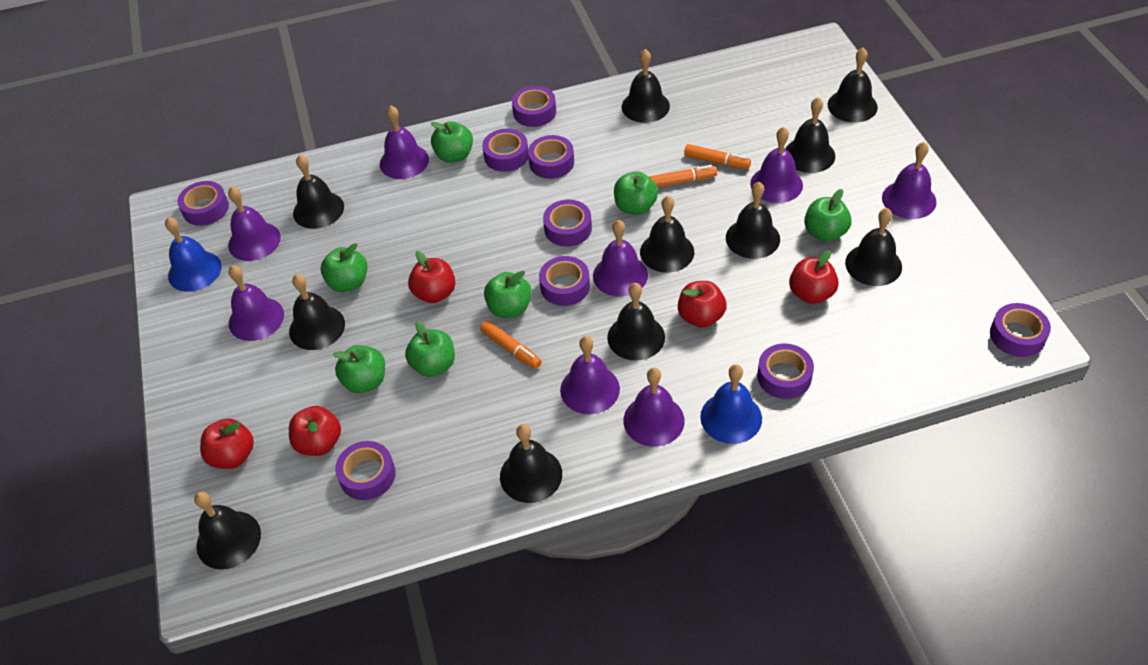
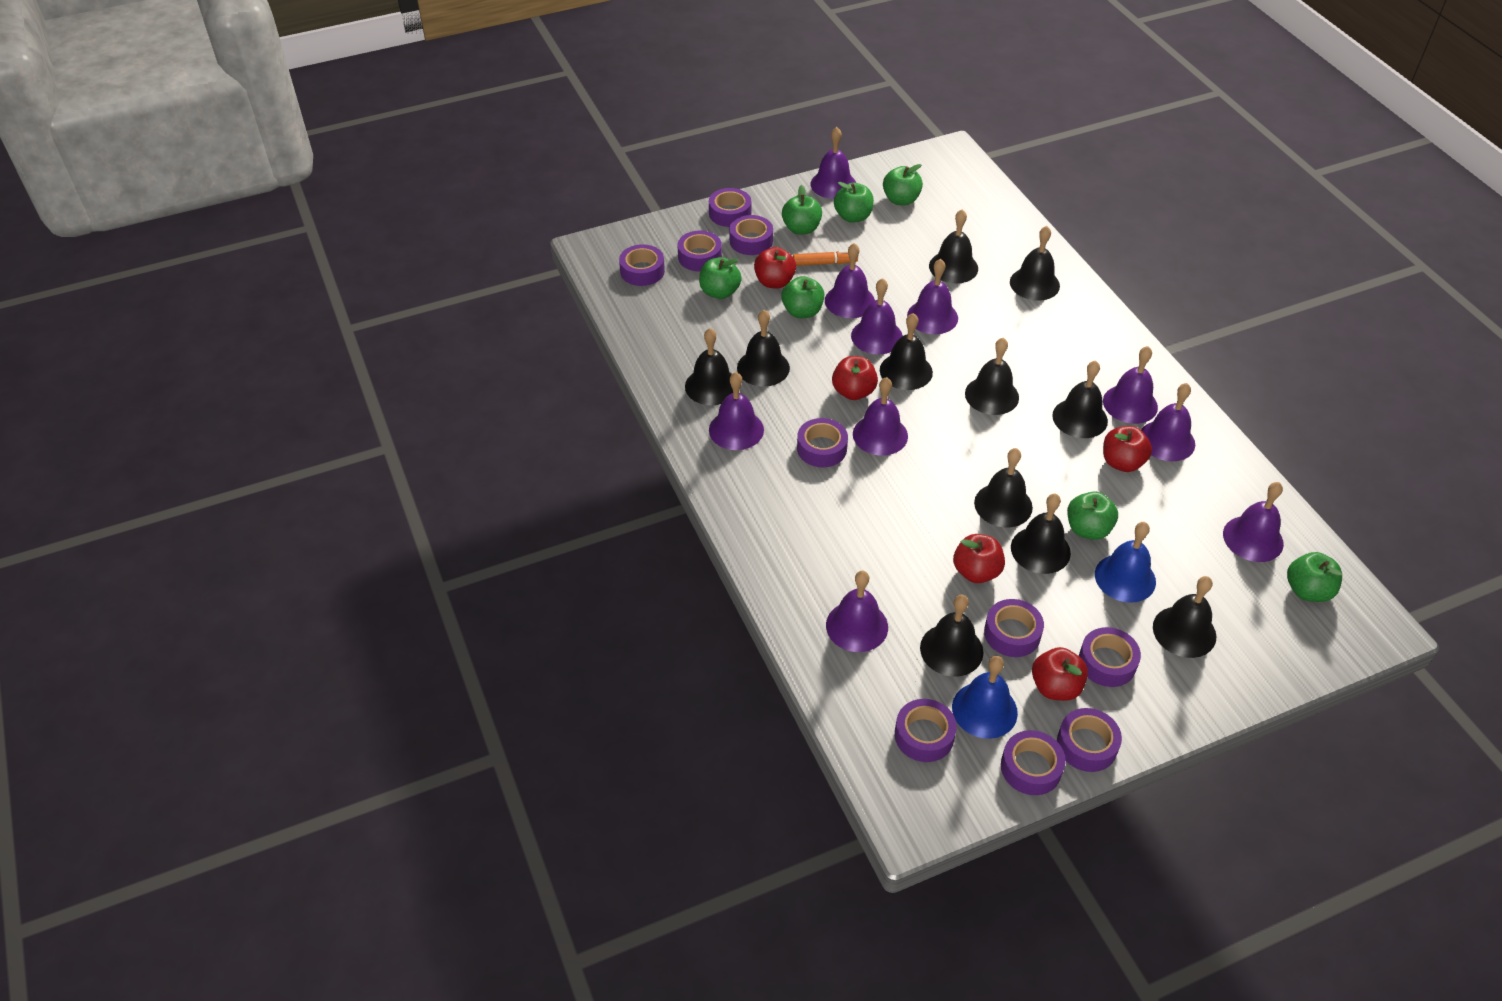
orange marker: 3 -> 1
purple bell: 8 -> 10
purple tape: 9 -> 10

